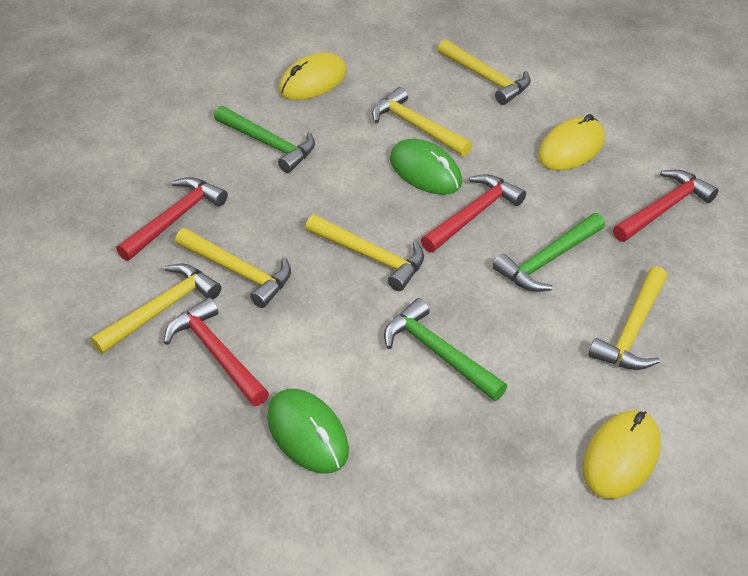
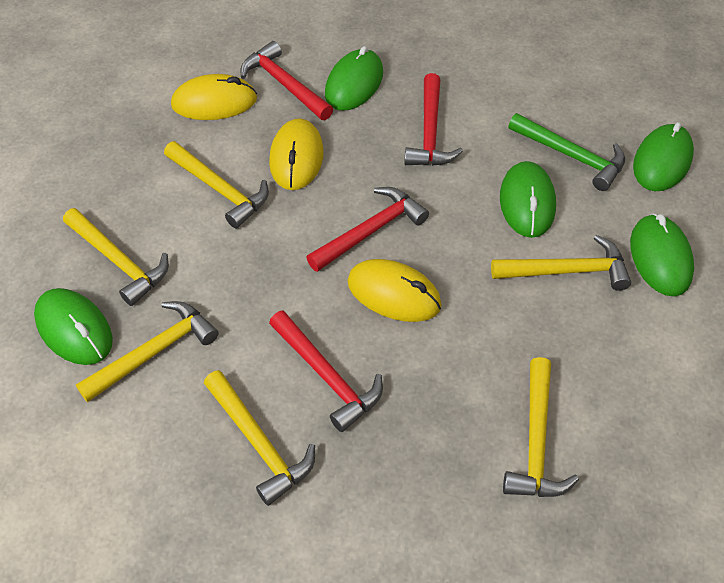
green hammer: 3 -> 1
green mouse: 2 -> 5

